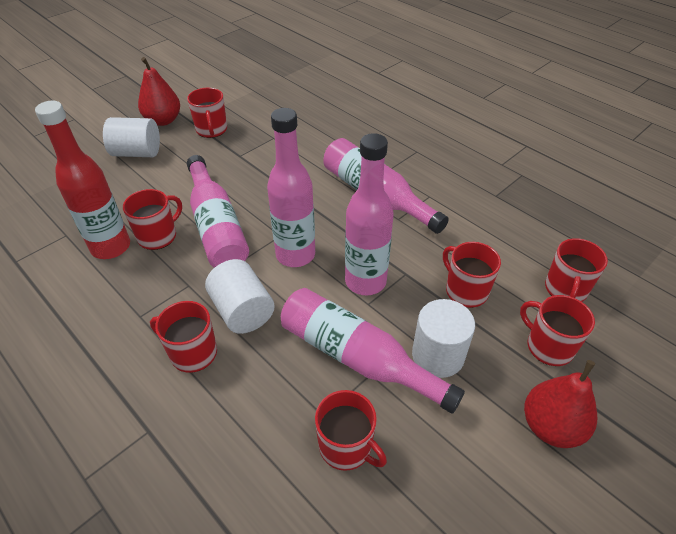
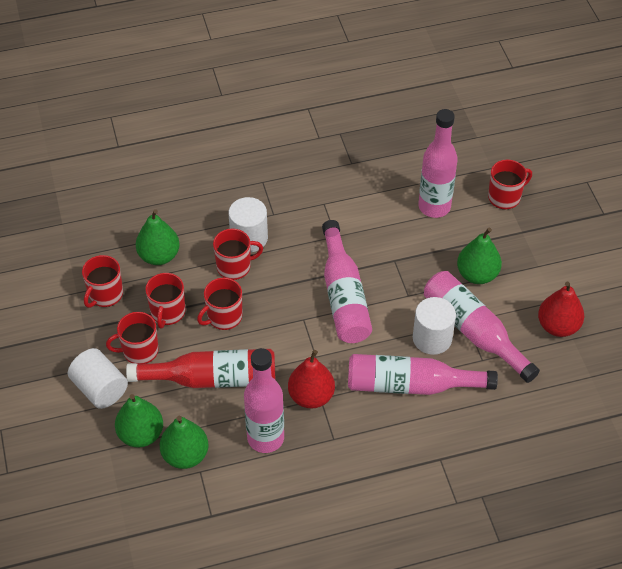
green pear: 0 -> 4
red mug: 7 -> 6

